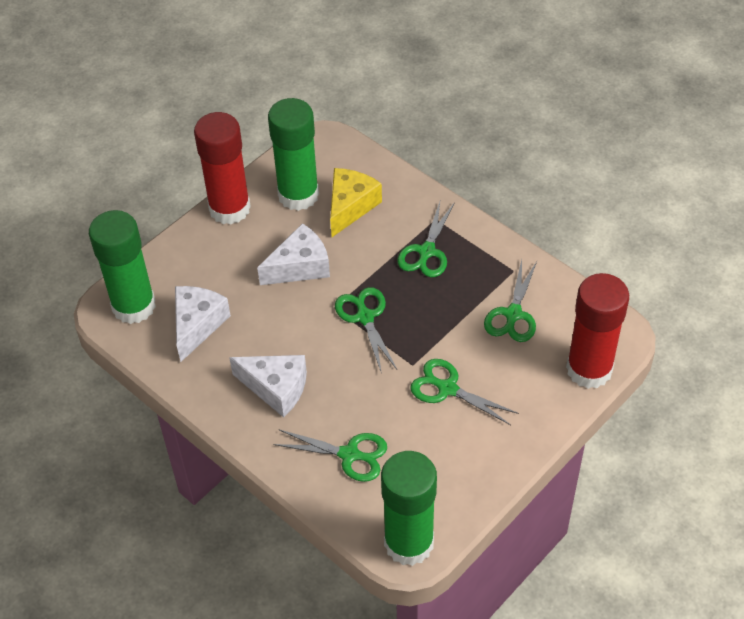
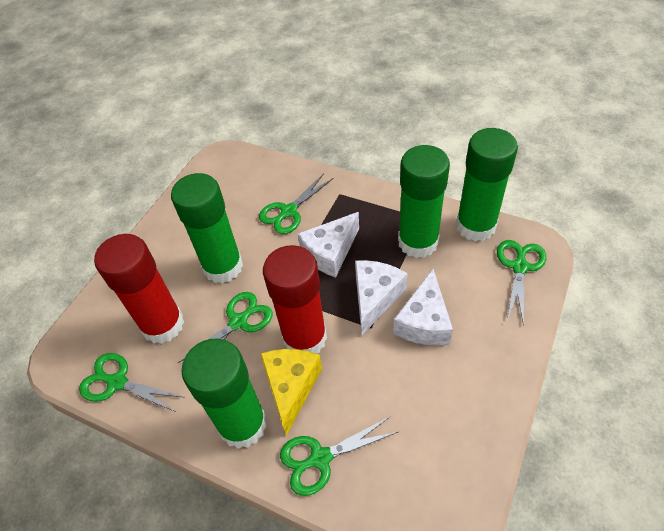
green glue stick: 3 -> 4

